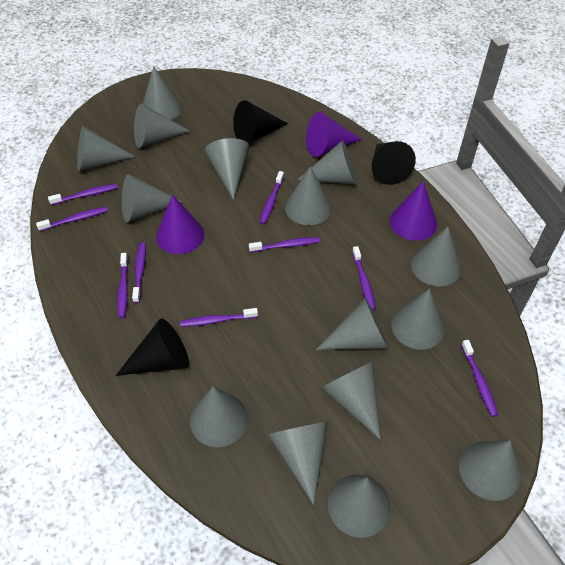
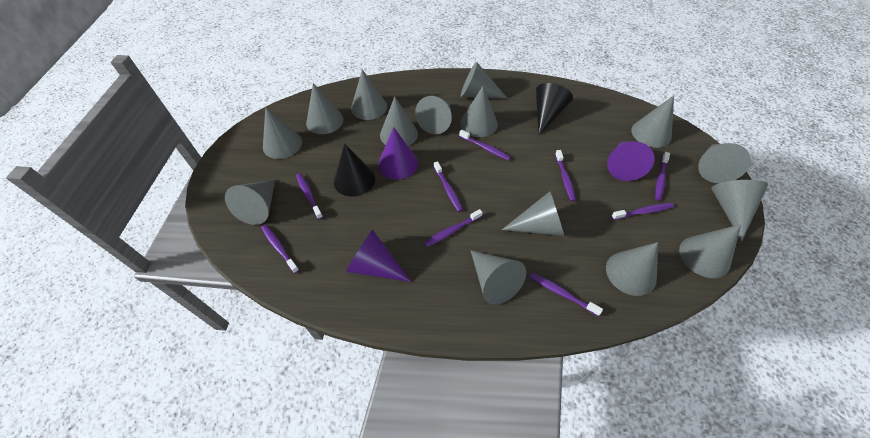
black cone: 3 -> 2

